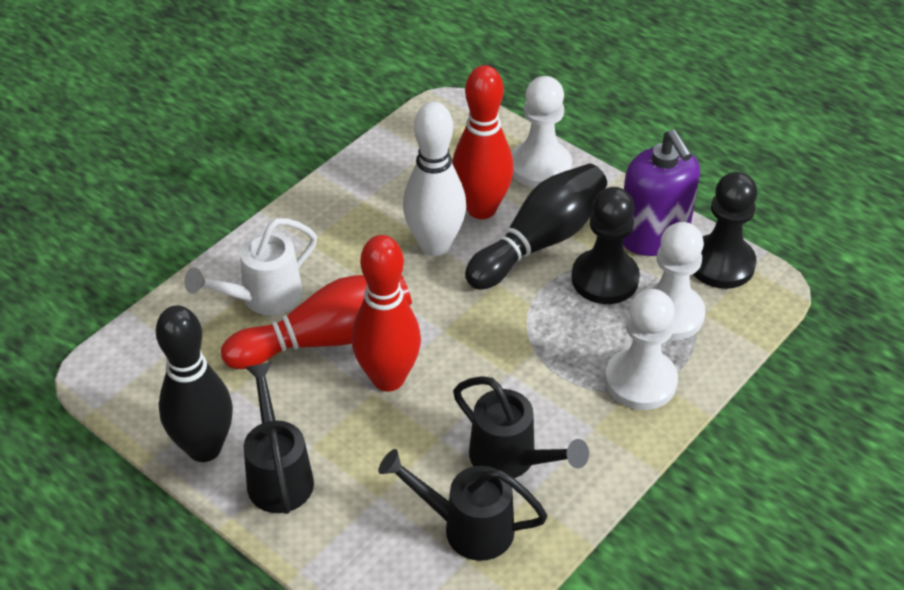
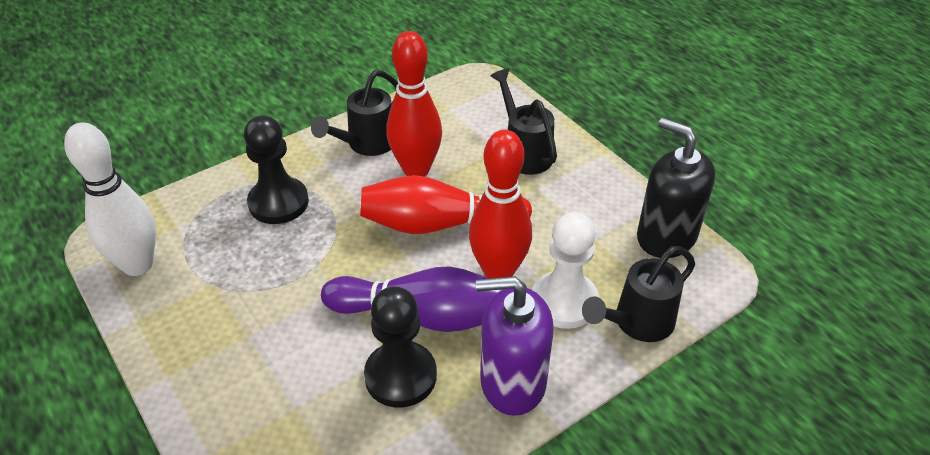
black bowling pin: 2 -> 0
black soap dispenser: 0 -> 1
purple bowling pin: 0 -> 1
white pawn: 3 -> 1
white watering can: 1 -> 0

